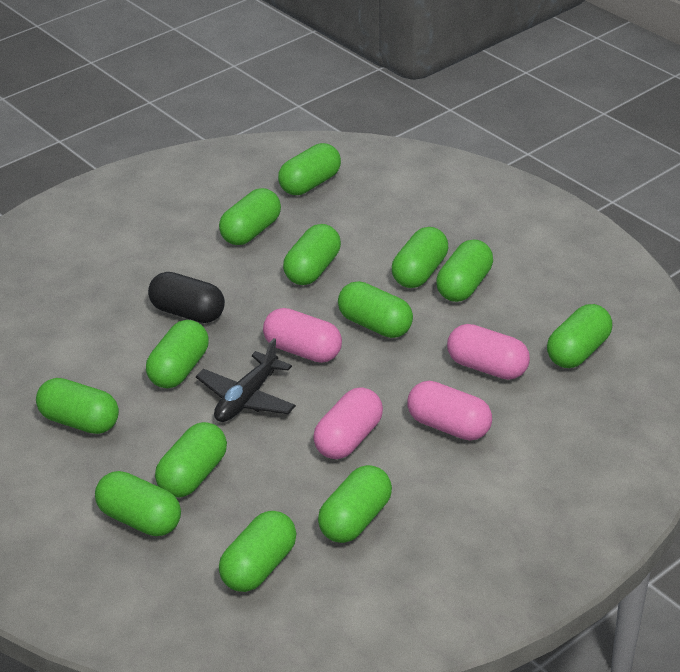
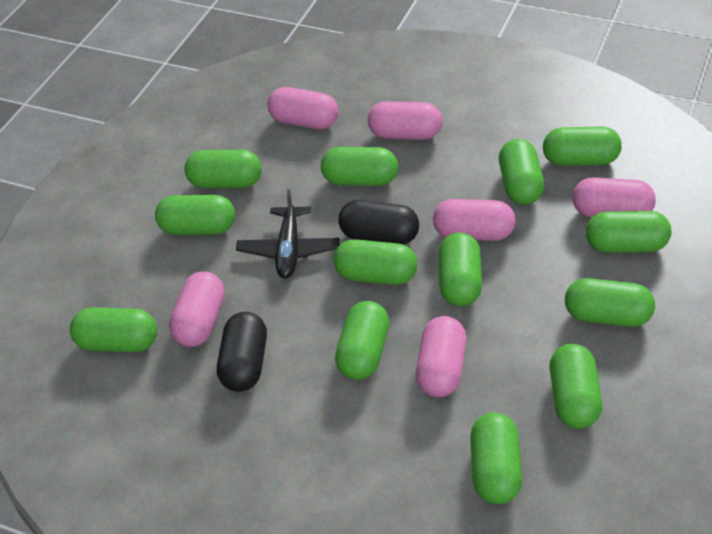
black capsule: 1 -> 2
pink capsule: 4 -> 6

